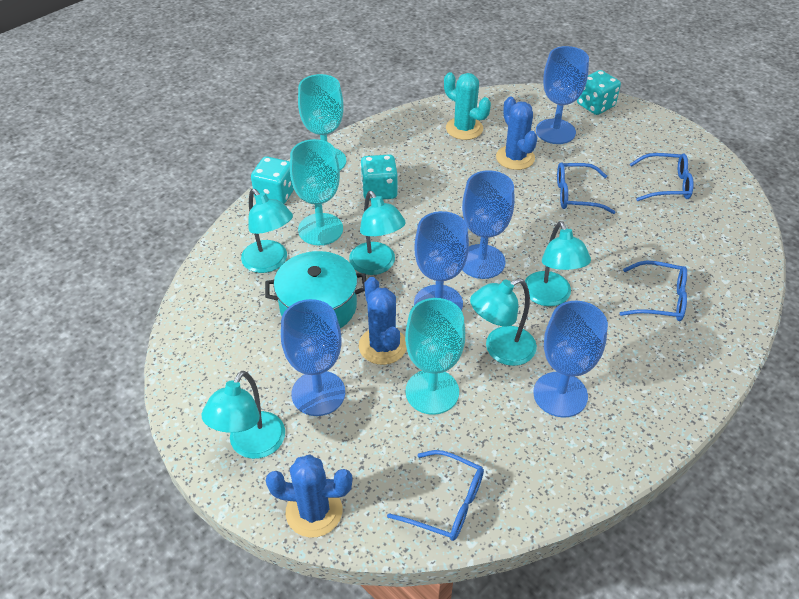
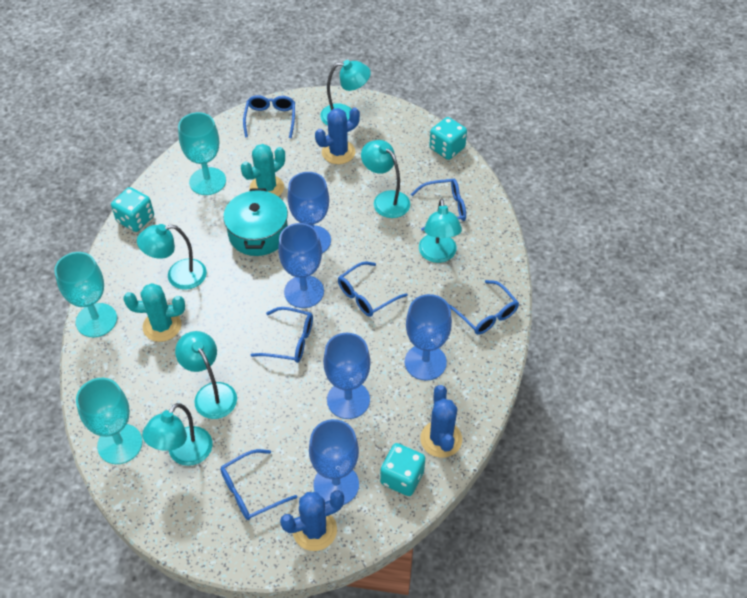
blue glasses: 4 -> 6
turquoise cactus: 1 -> 2
turquoise lamp: 5 -> 6

